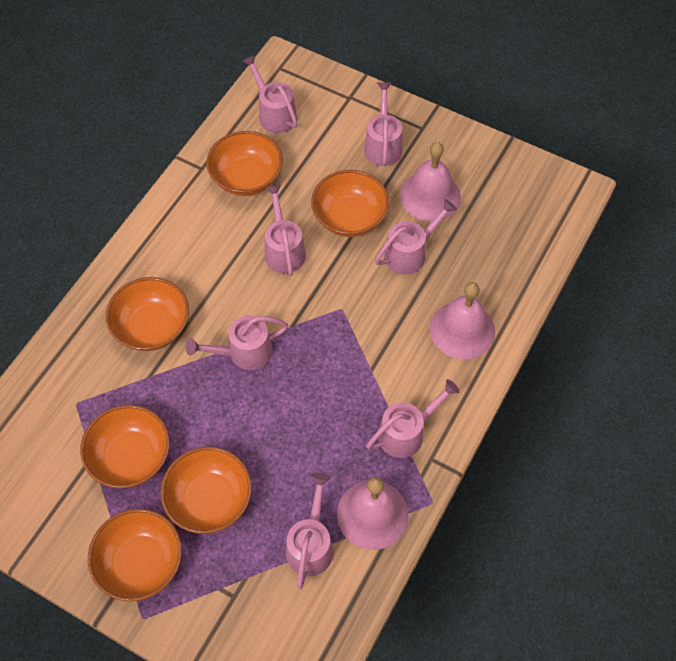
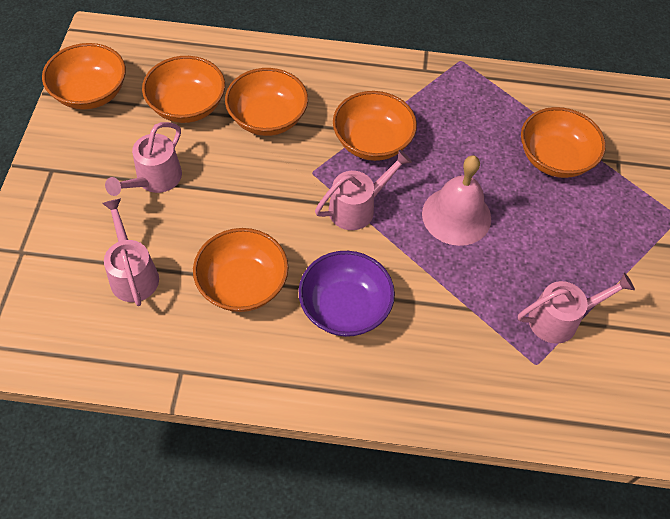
pink bell: 3 -> 1
pink watering can: 7 -> 4
purple bowl: 0 -> 1

